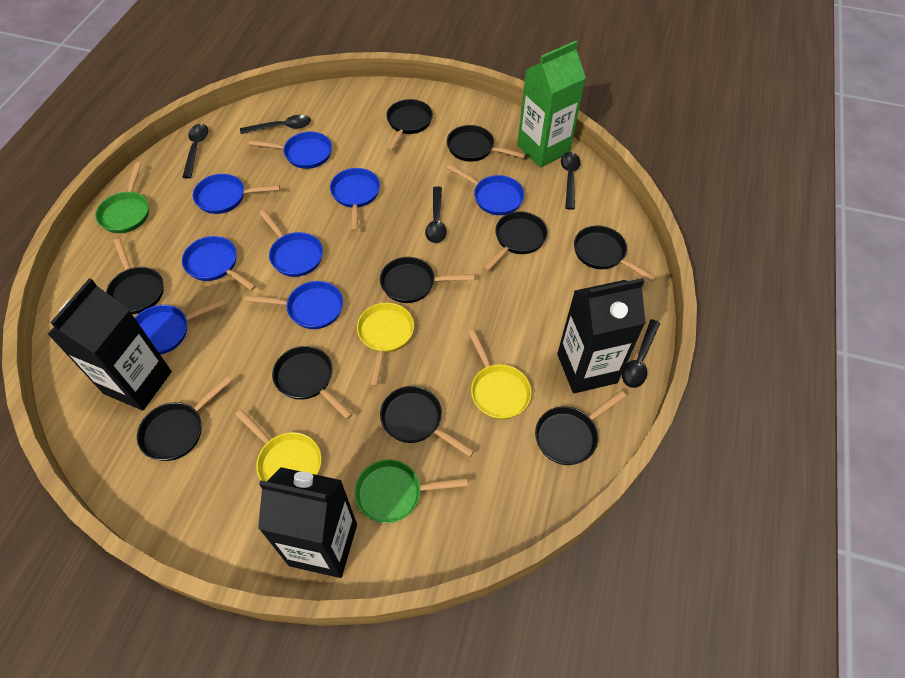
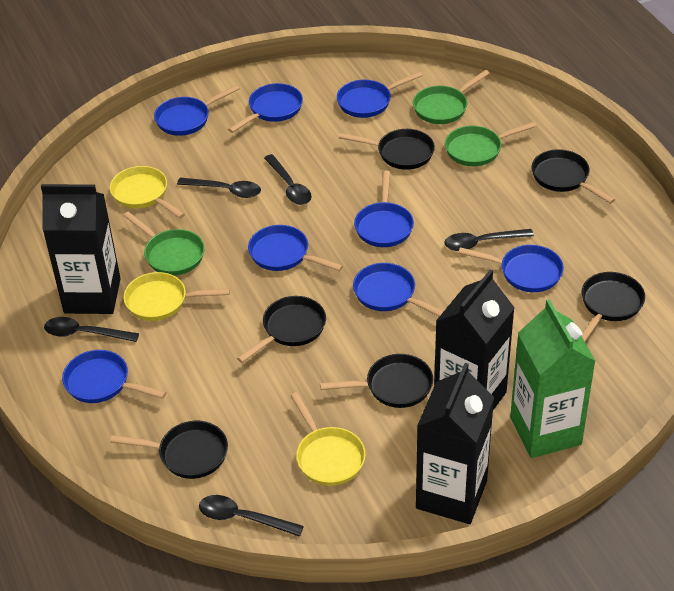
black pan: 10 -> 6
green pan: 2 -> 3

